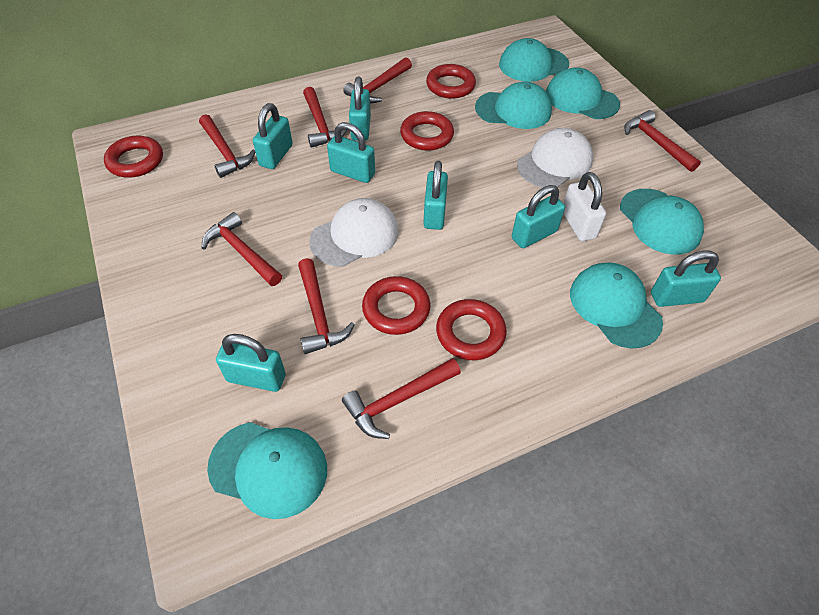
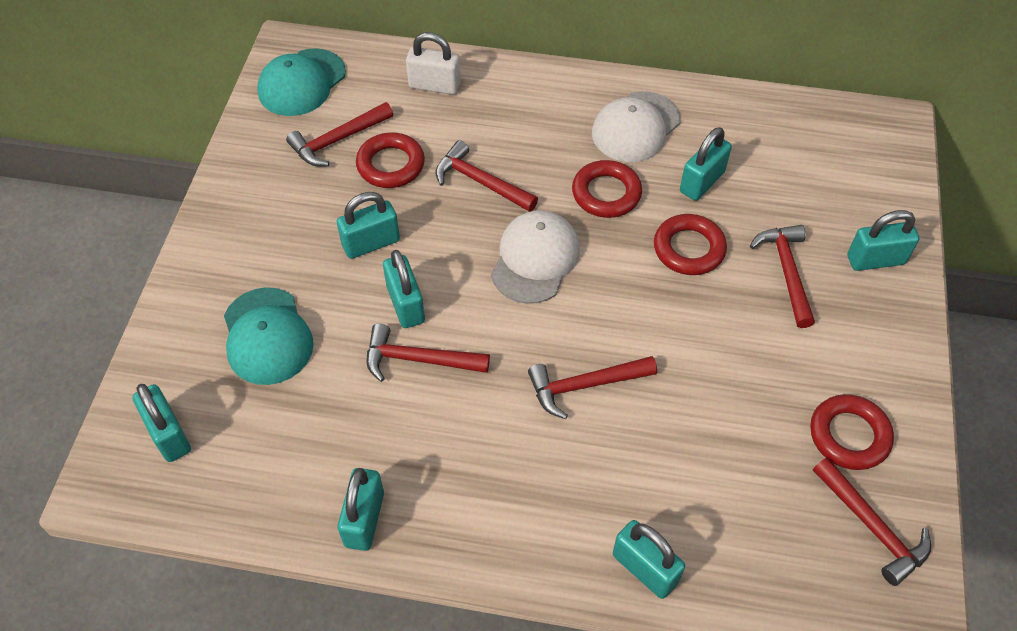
red hammer: 7 -> 6
red ring: 5 -> 4
turquoise cap: 6 -> 2

